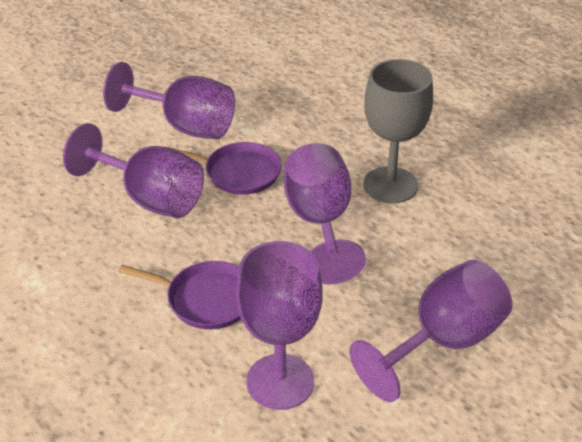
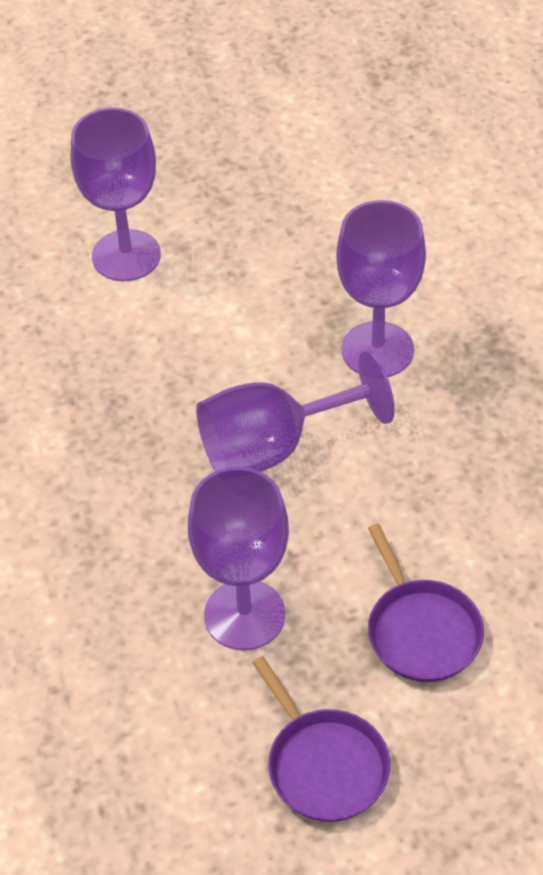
grey goblet: 1 -> 0
purple goblet: 5 -> 4

